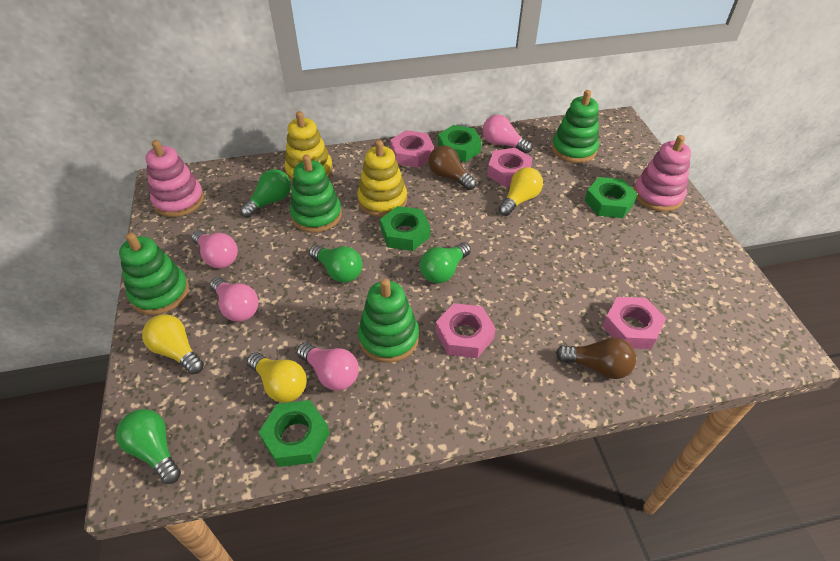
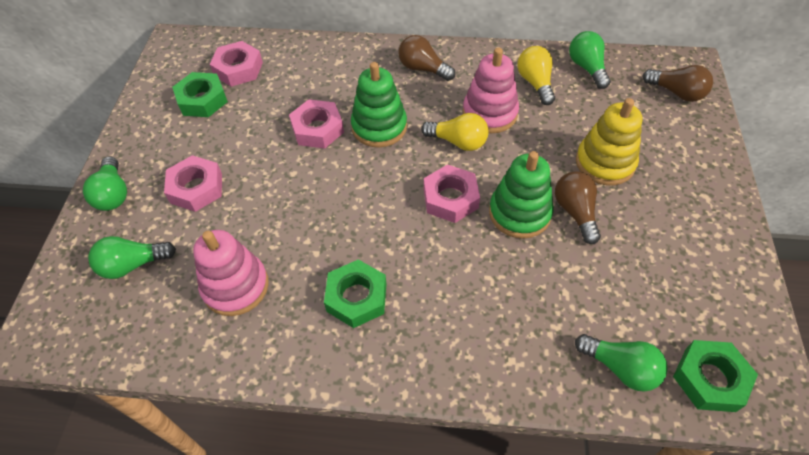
brown light bulb: 2 -> 3
green nut: 4 -> 3
green stacking toy: 4 -> 2
pink light bulb: 4 -> 0
yellow light bulb: 3 -> 2
yellow stacking toy: 2 -> 1

